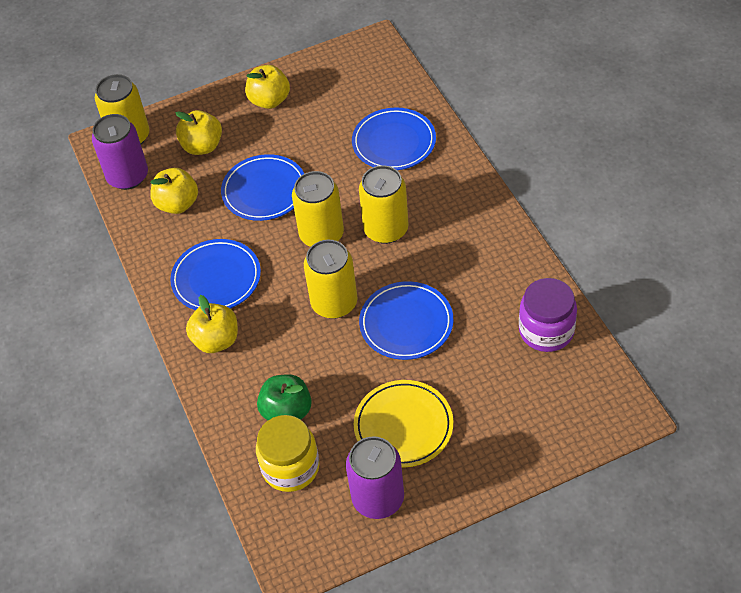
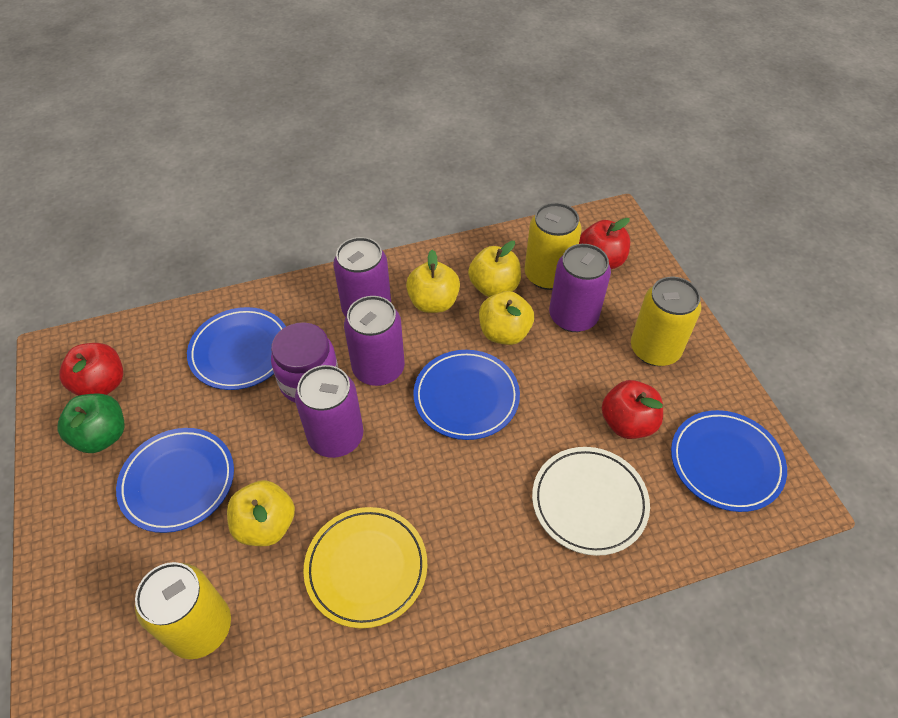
purple can: 2 -> 4
red apple: 0 -> 3
white plate: 0 -> 1
yellow can: 4 -> 3
yellow jar: 1 -> 0

